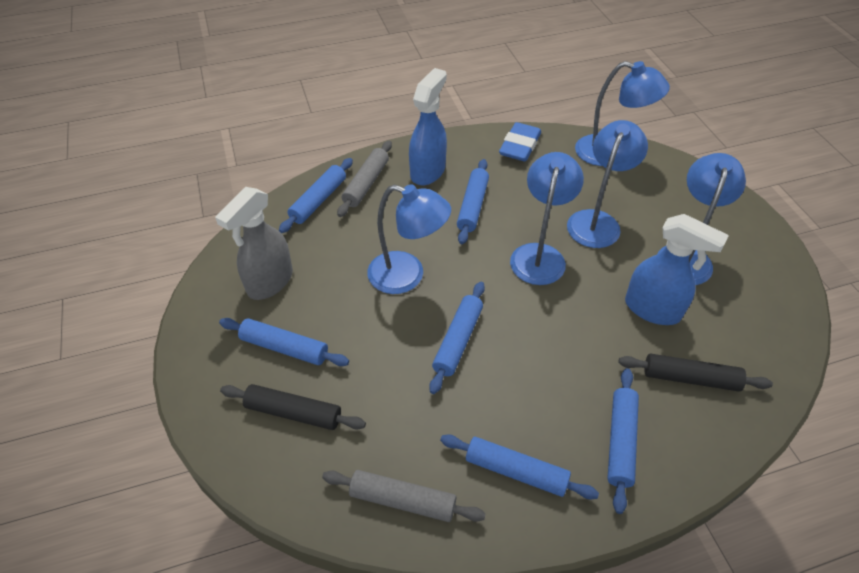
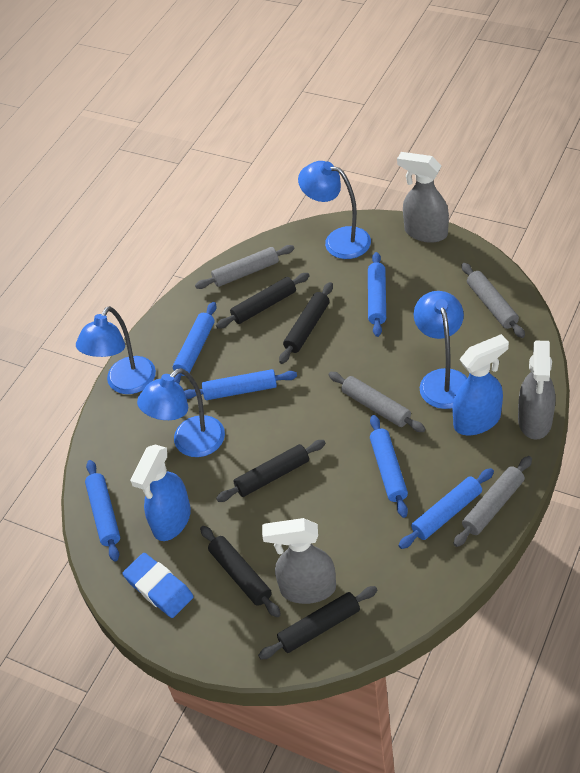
black rolling pin: 2 -> 5
blue lamp: 5 -> 4
grey rolling pin: 2 -> 4
grey spray bottle: 1 -> 3

